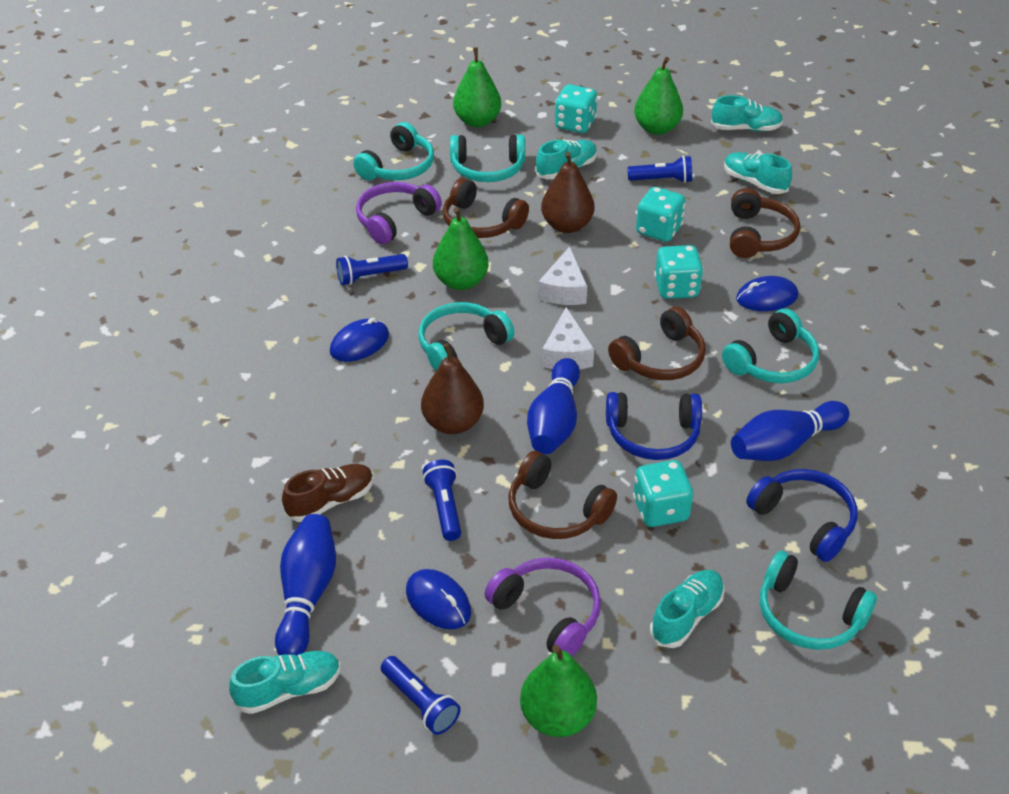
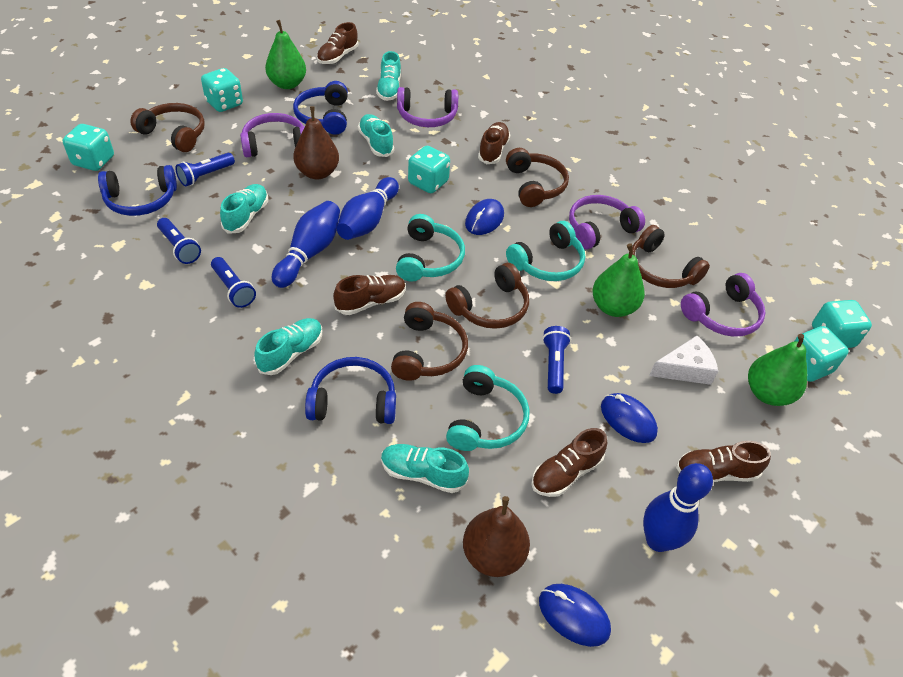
blue headphones: 2 -> 3
brown headphones: 4 -> 5
brown shoe: 1 -> 5
green pear: 4 -> 3
purple headphones: 2 -> 4
turquoise dice: 4 -> 5
turquoise headphones: 5 -> 3
white cheese: 2 -> 1

